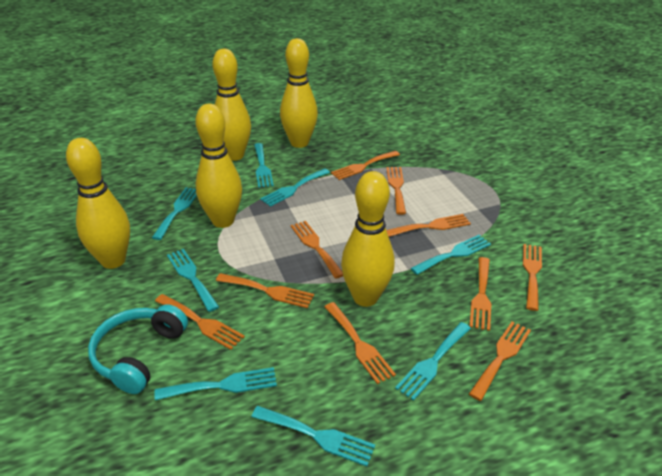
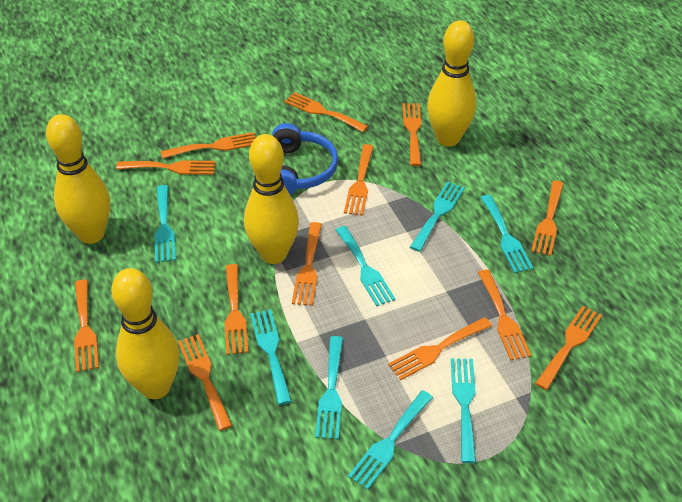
blue headphones: 0 -> 1
orange fork: 10 -> 13
turquoise headphones: 1 -> 0
yellow bowling pin: 5 -> 4

